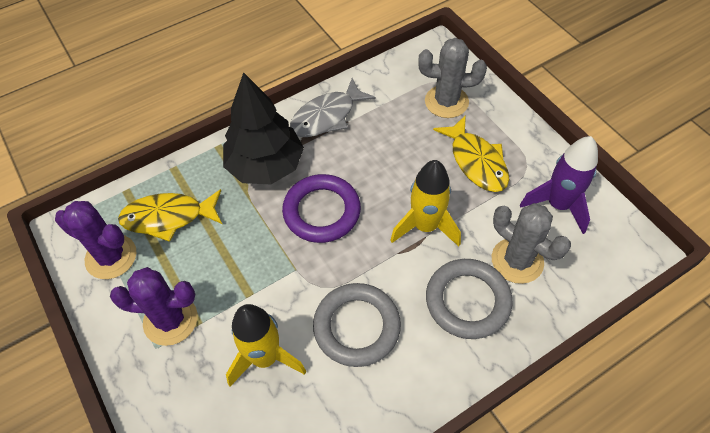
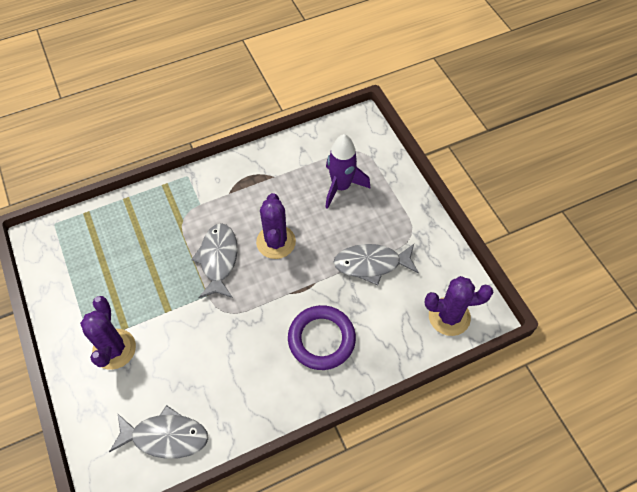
black tree: 1 -> 0
grey cactus: 2 -> 0
grey fish: 1 -> 3
grey ring: 2 -> 0
purple cactus: 2 -> 3
yellow fish: 2 -> 0
yellow rocket: 2 -> 0

